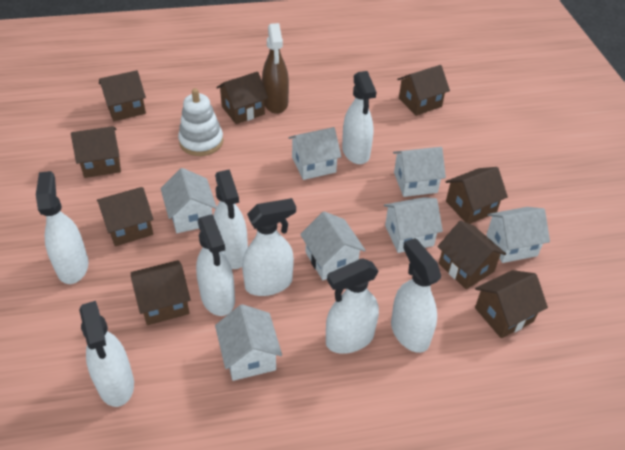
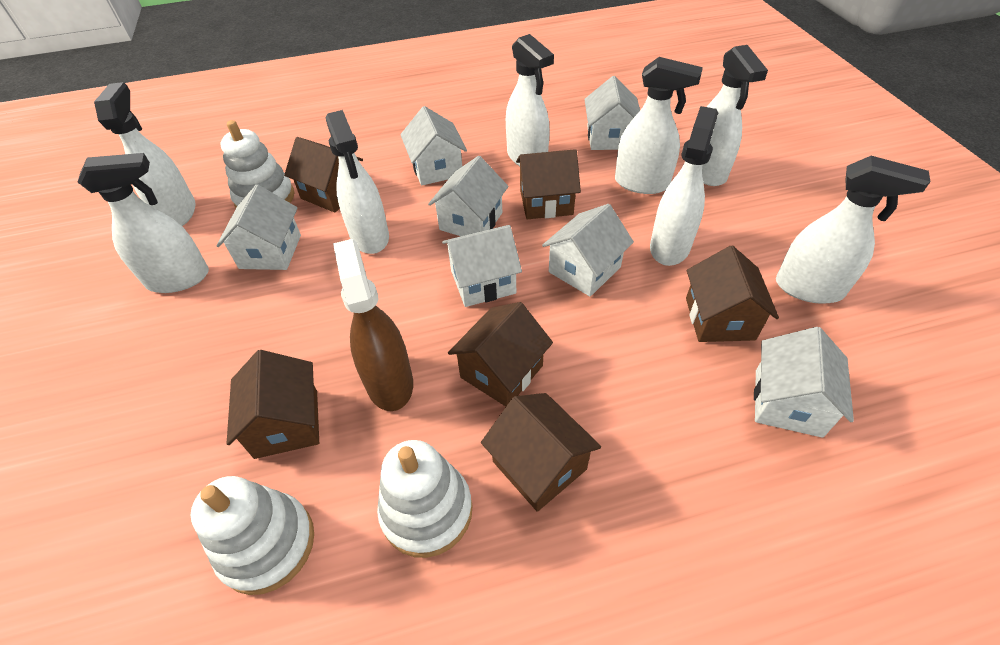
brown house: 9 -> 6
white stacking toy: 1 -> 3

